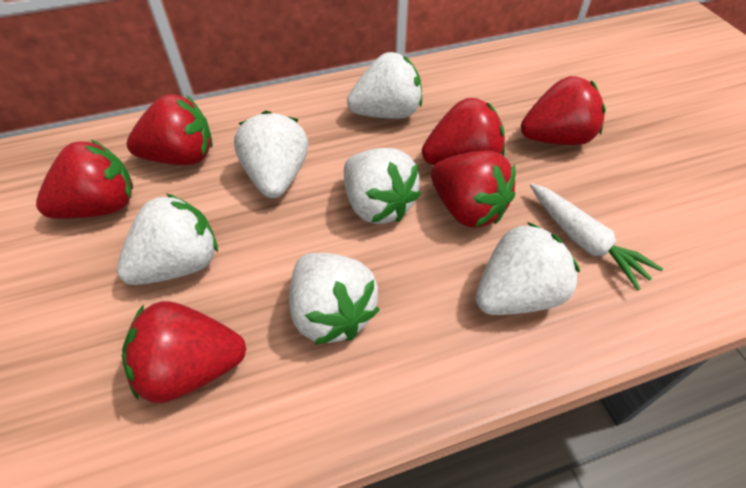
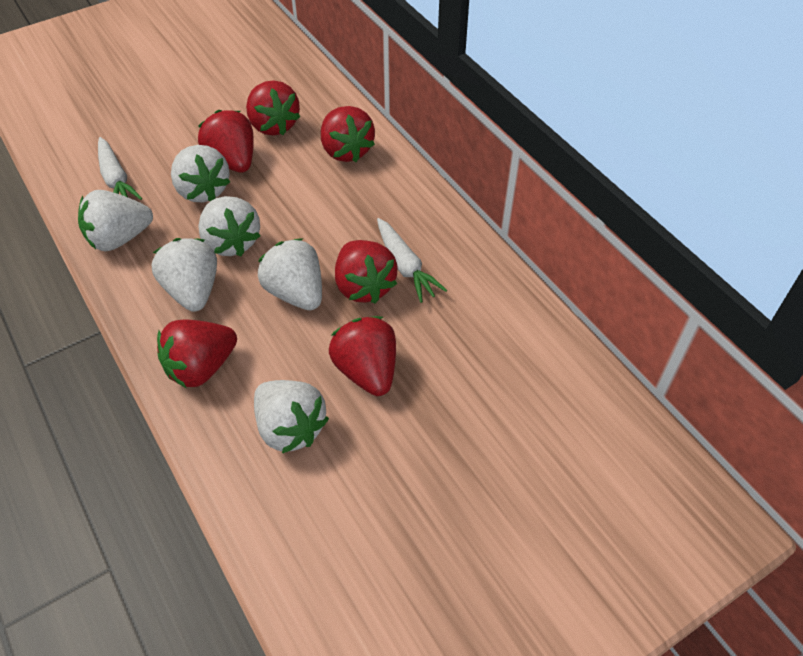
white carrot: 1 -> 2

